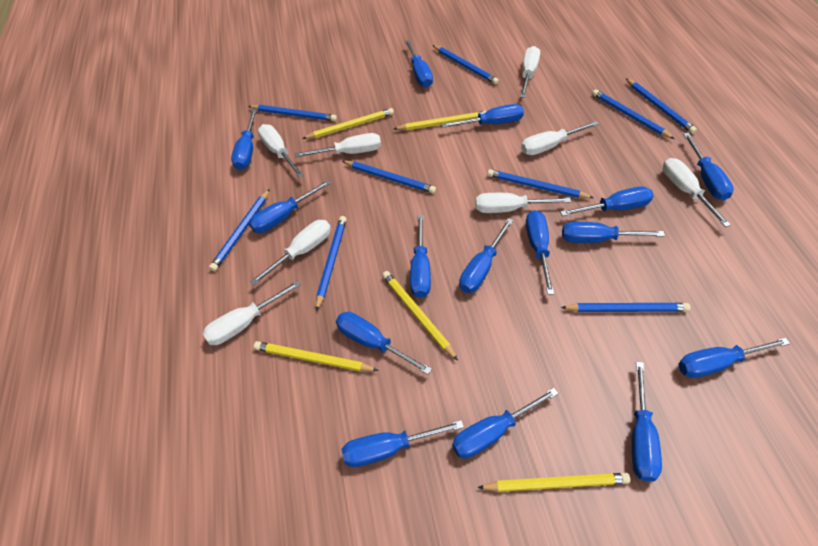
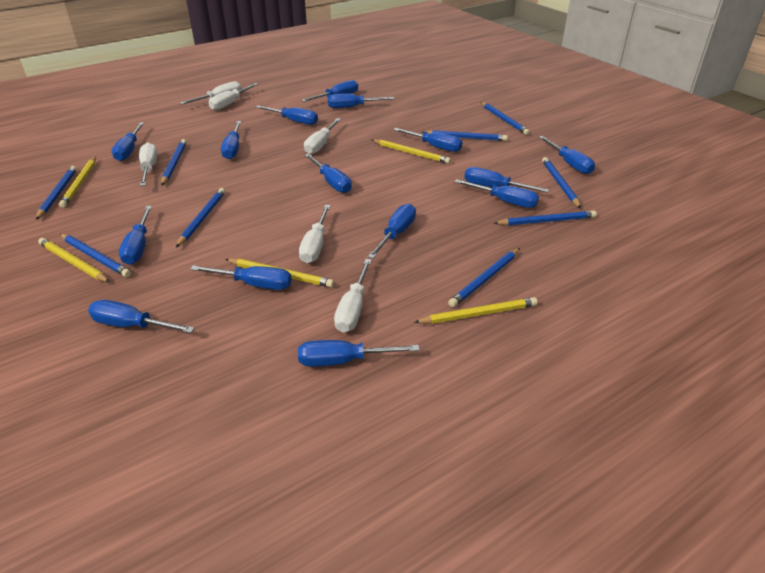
white screwdriver: 8 -> 6

